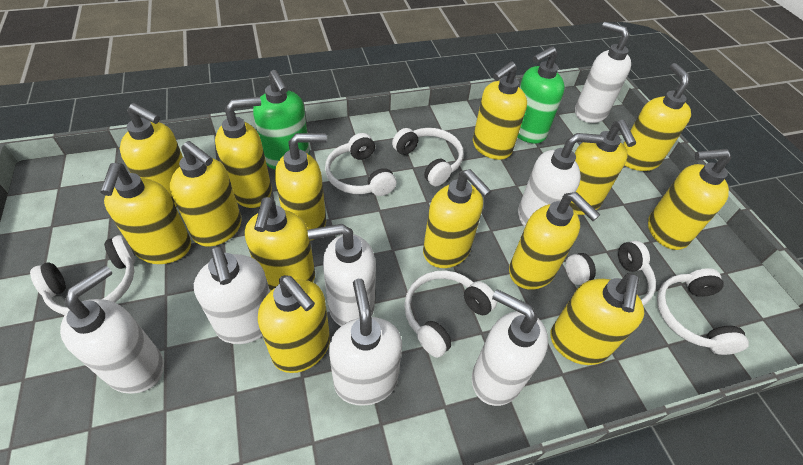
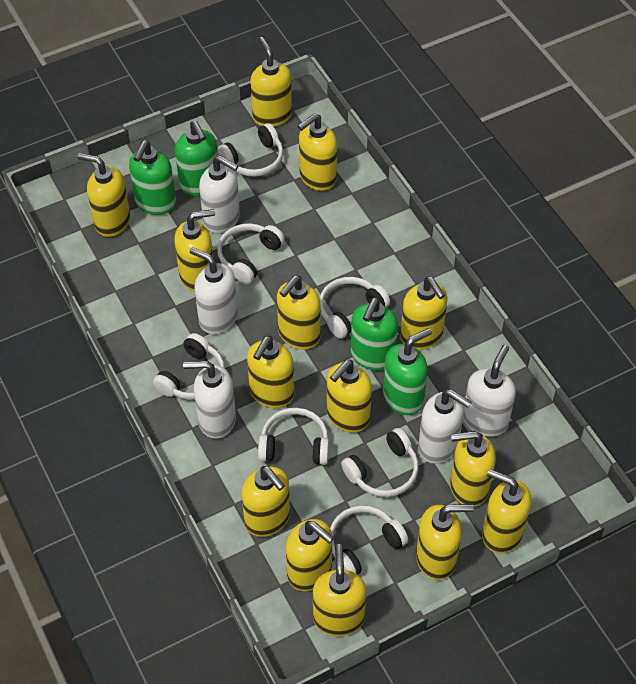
green soap dispenser: 2 -> 4
white headphones: 6 -> 7
white soap dispenser: 7 -> 5

